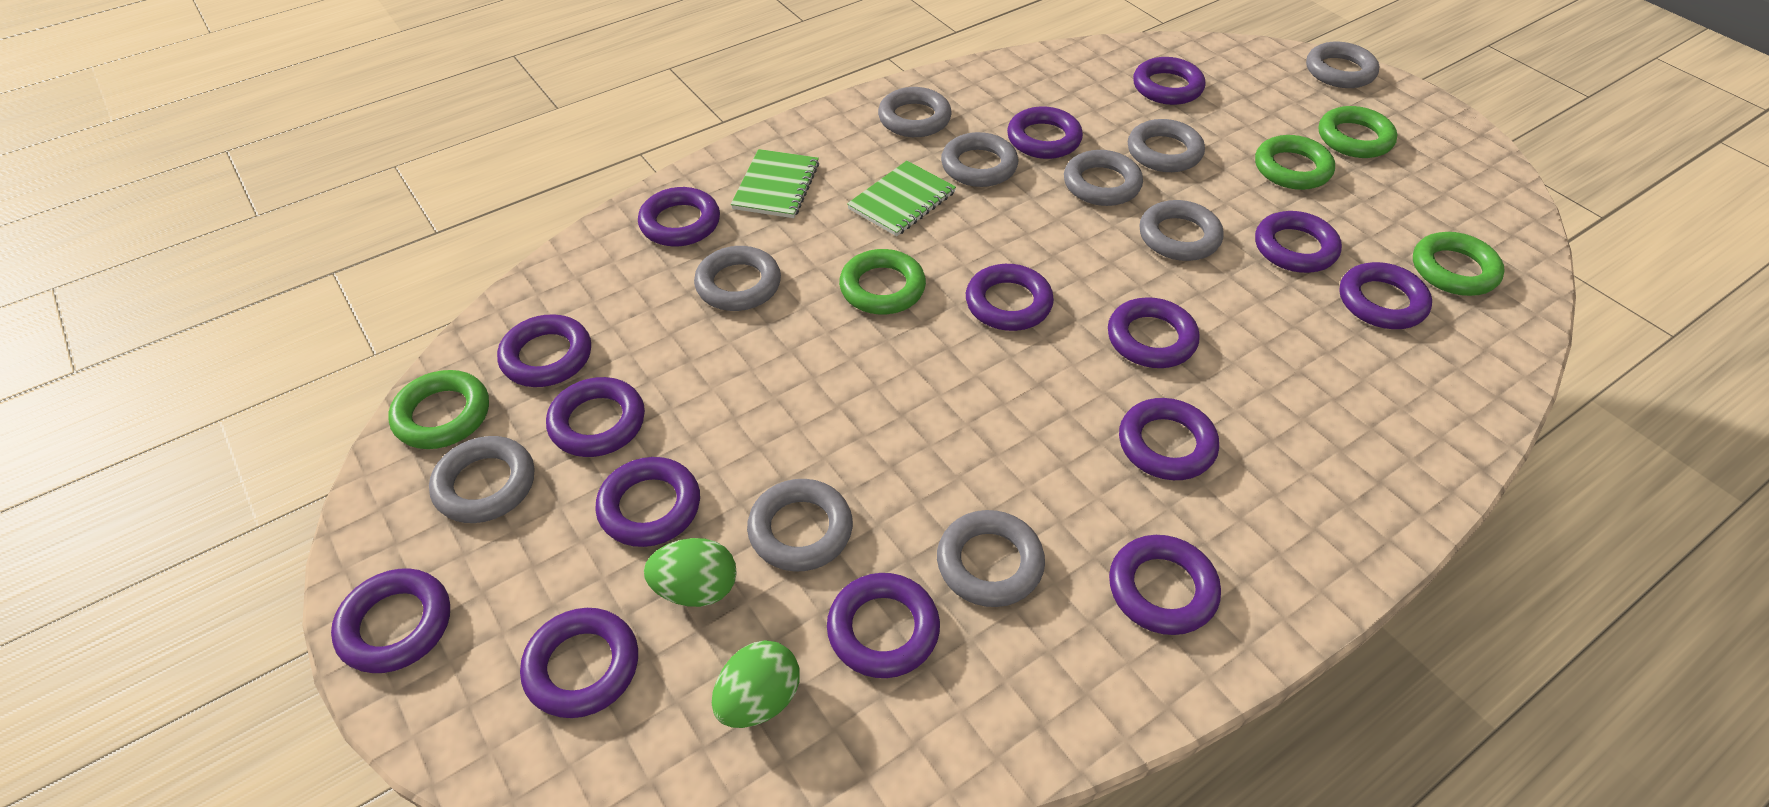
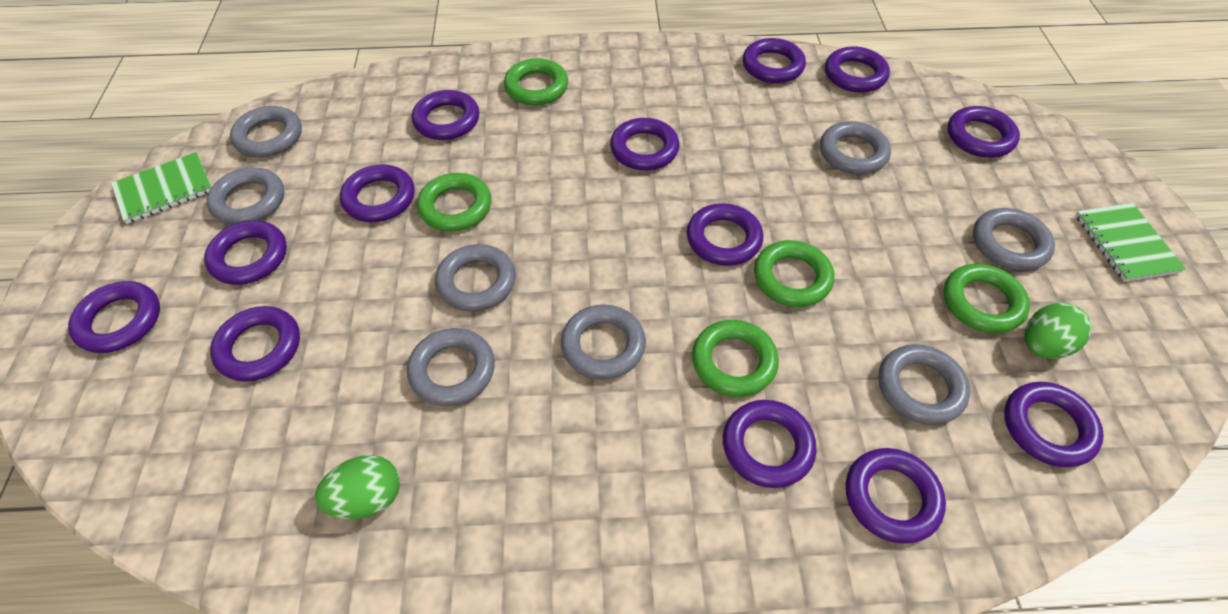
grey ring: 10 -> 8
purple ring: 15 -> 13

